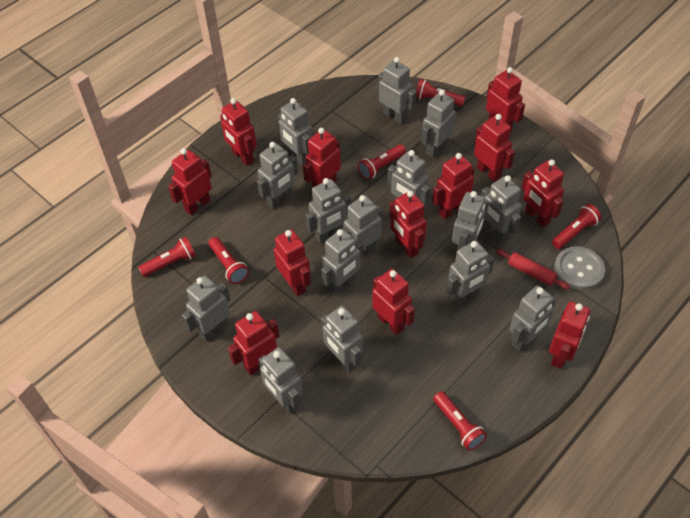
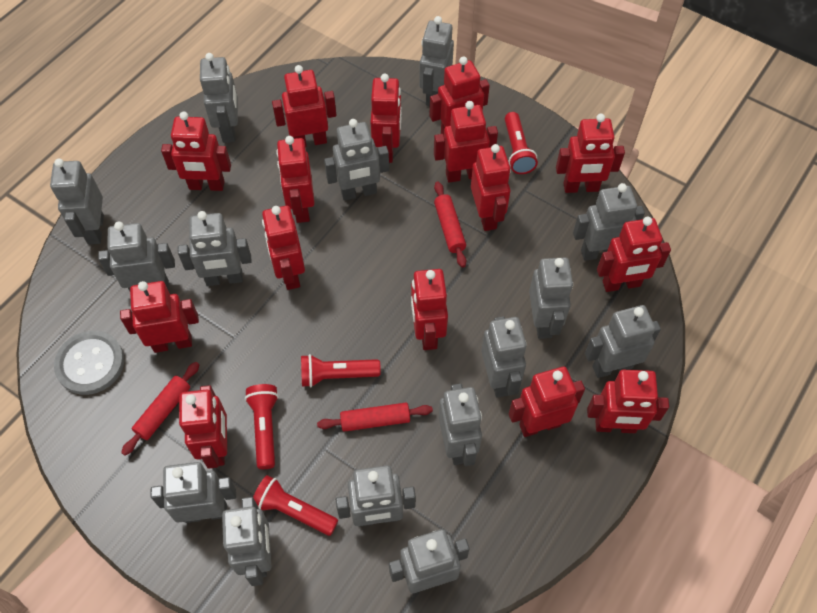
red flashlight: 6 -> 4
red robot: 12 -> 15
red rolling pin: 1 -> 3

